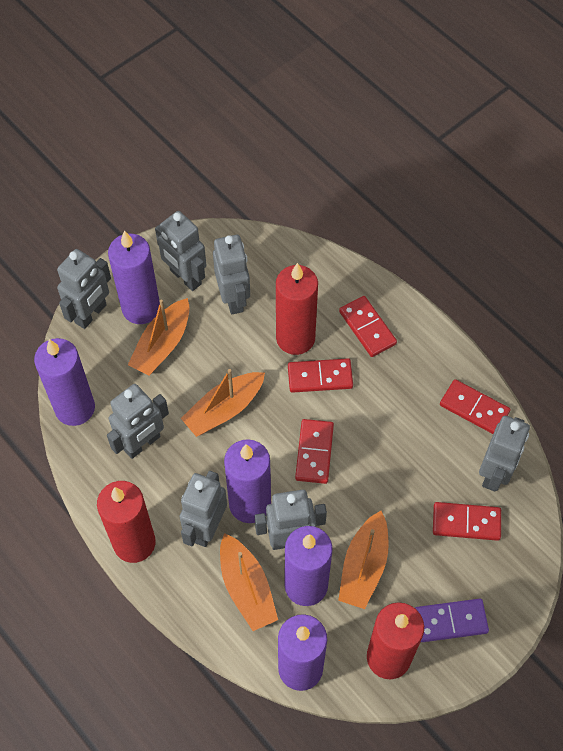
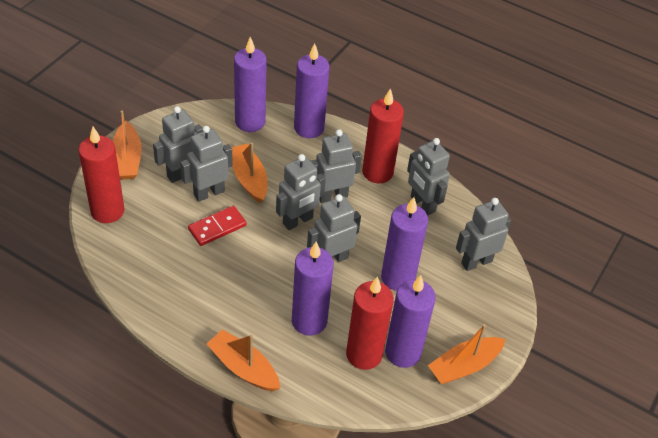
purple domino: 1 -> 0
red domino: 5 -> 1

